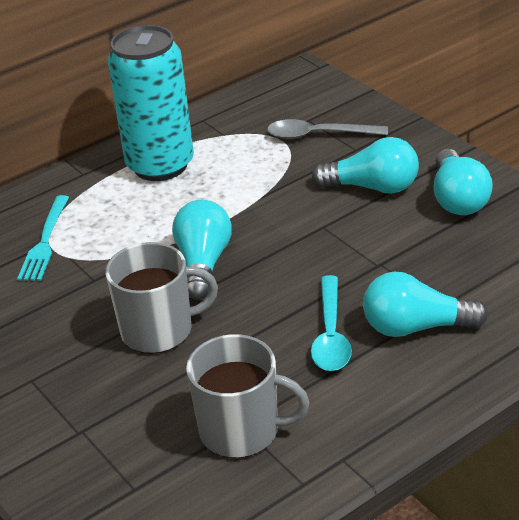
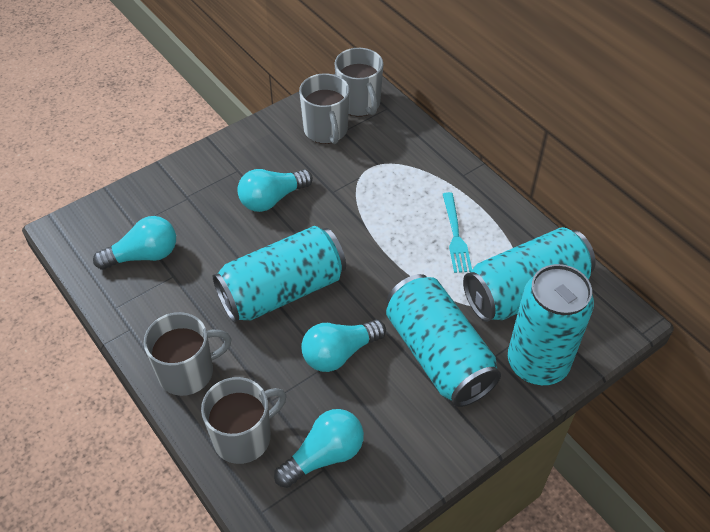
grey mug: 2 -> 4
grey spoon: 1 -> 0
turquoise can: 1 -> 4
turquoise spoon: 1 -> 0

